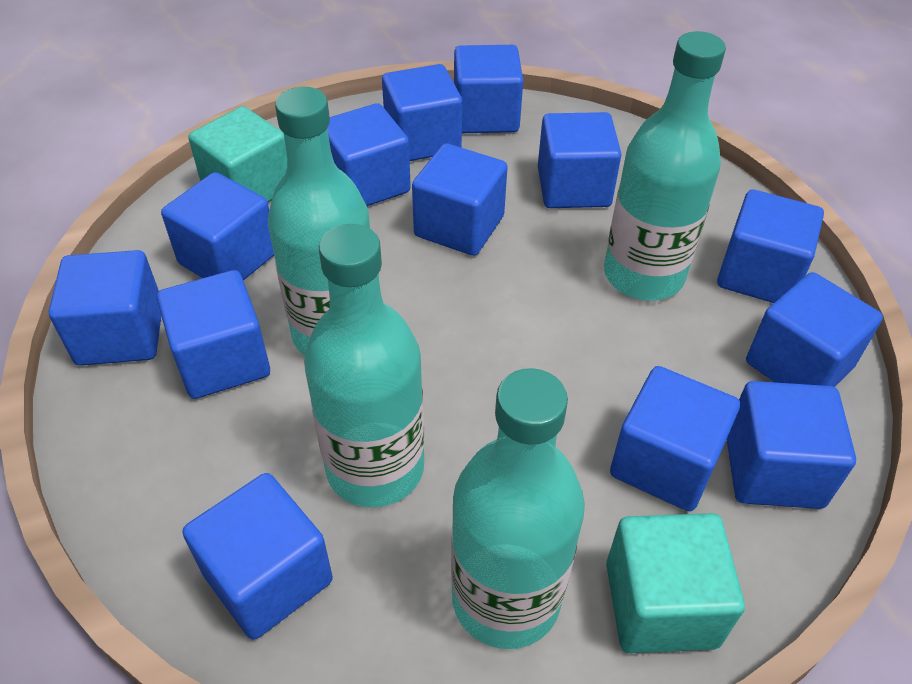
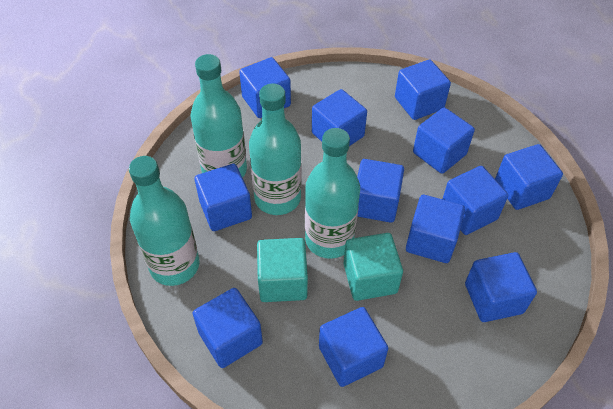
blue cube: 13 -> 12

